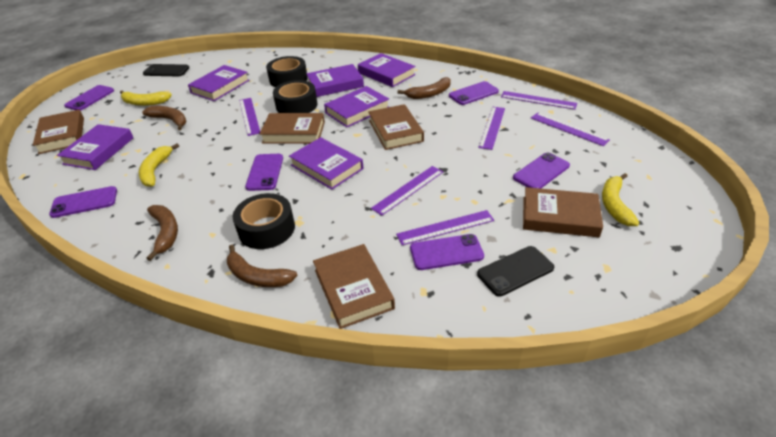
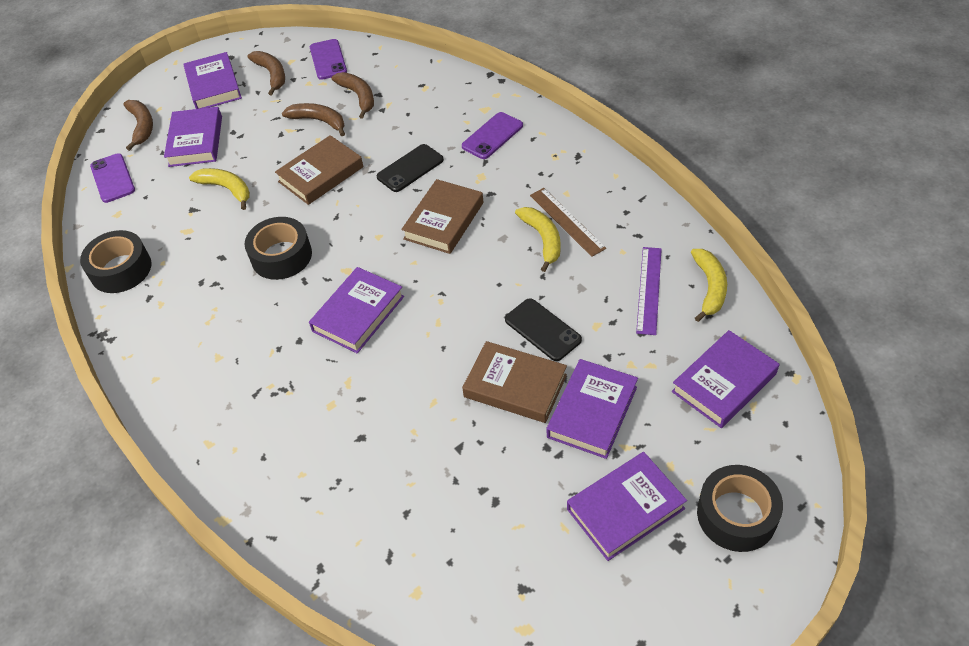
brown book: 5 -> 3
brown ruler: 0 -> 1
purple phone: 6 -> 3
purple ruler: 6 -> 1

